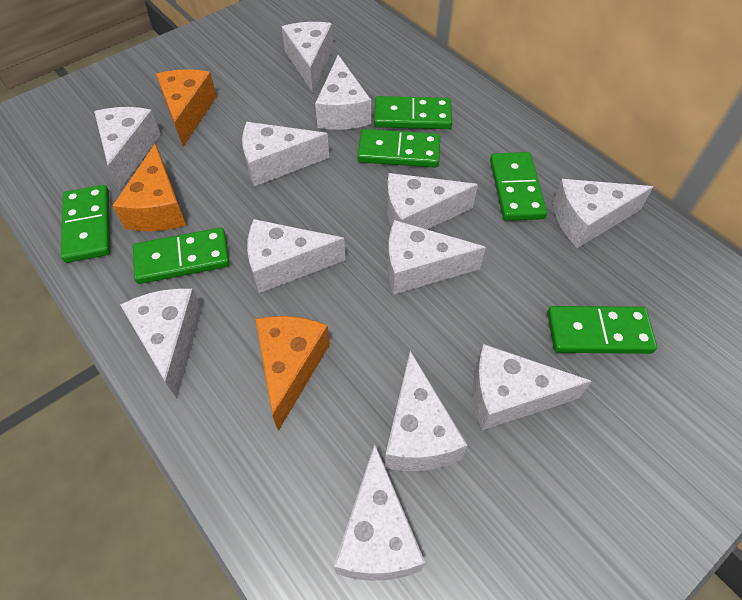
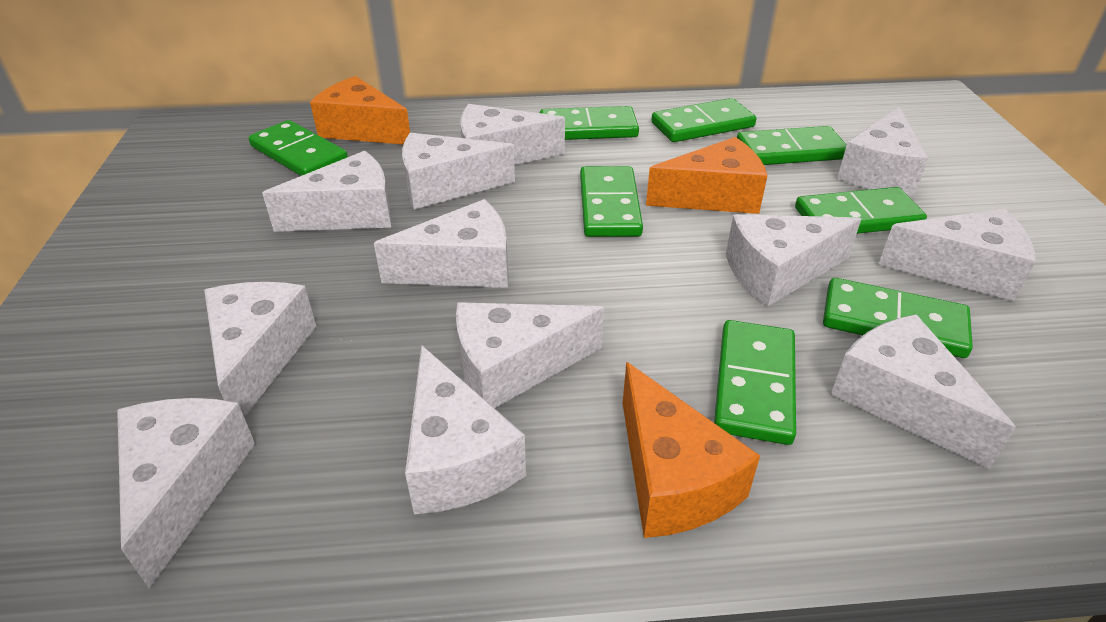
green domino: 6 -> 8

